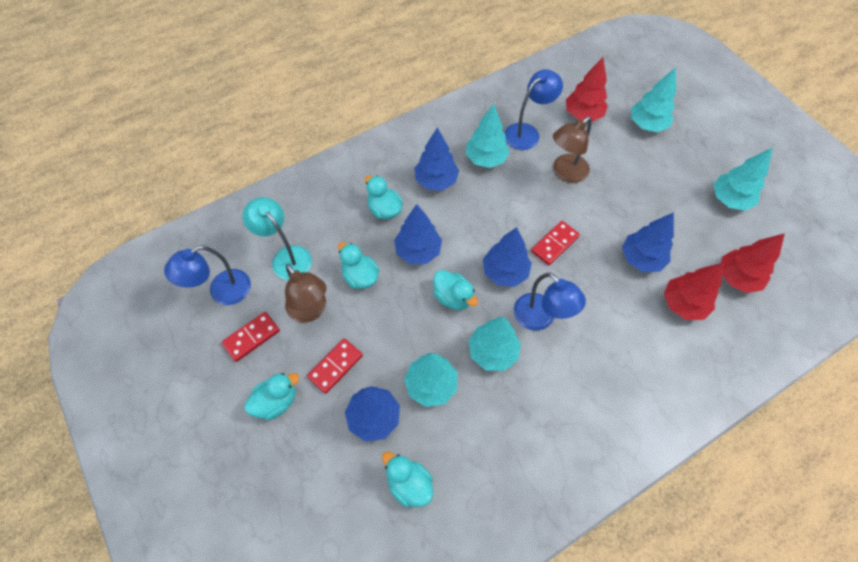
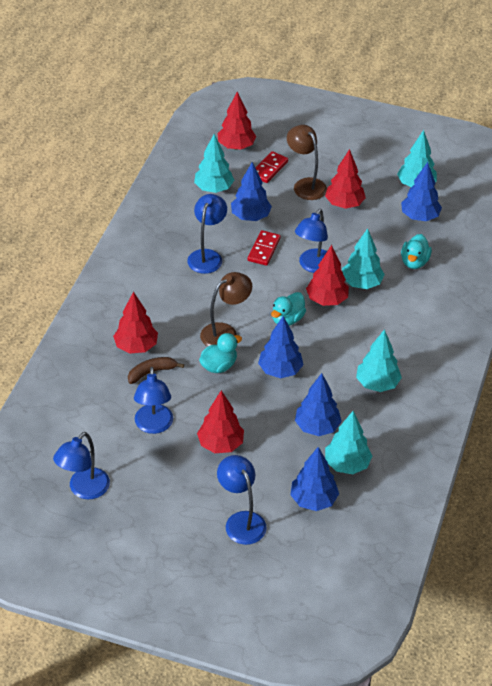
blue lamp: 3 -> 5
brown banana: 0 -> 1
red domino: 3 -> 2
red tree: 3 -> 5
turquoise duck: 5 -> 3
turquoise lamp: 1 -> 0

